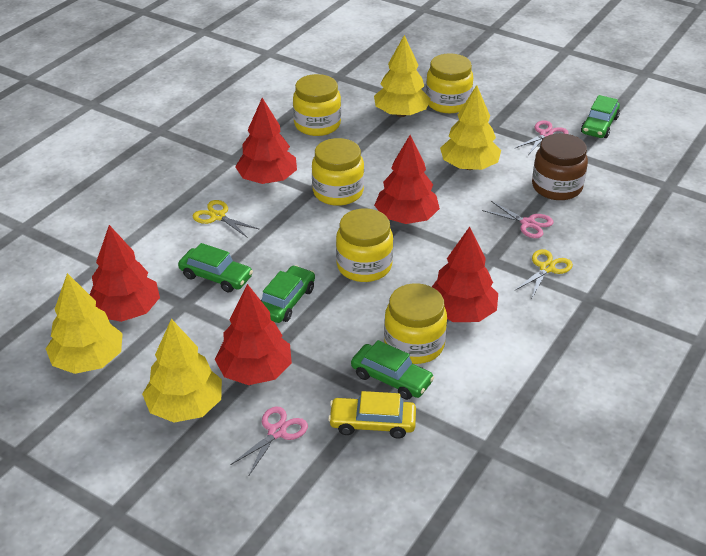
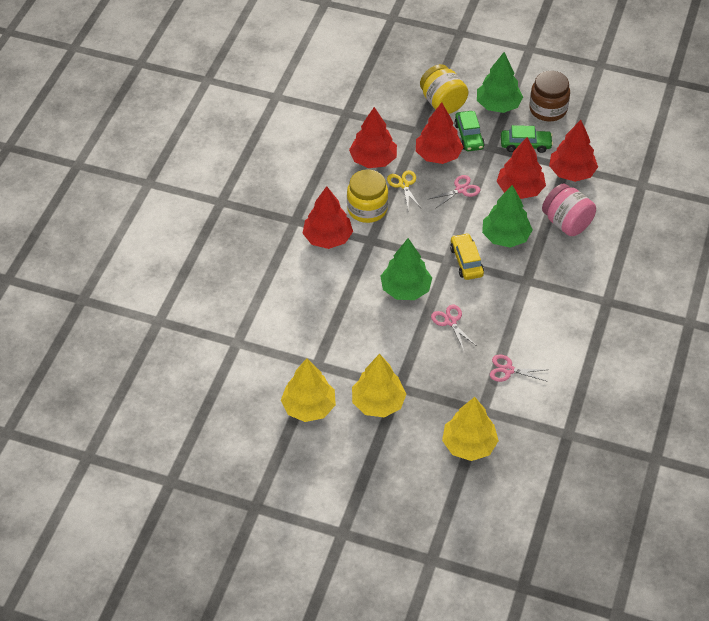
green car: 4 -> 2
green tree: 0 -> 3
pink jar: 0 -> 1
yellow jar: 5 -> 2
yellow scissors: 2 -> 1
yellow tree: 4 -> 3

